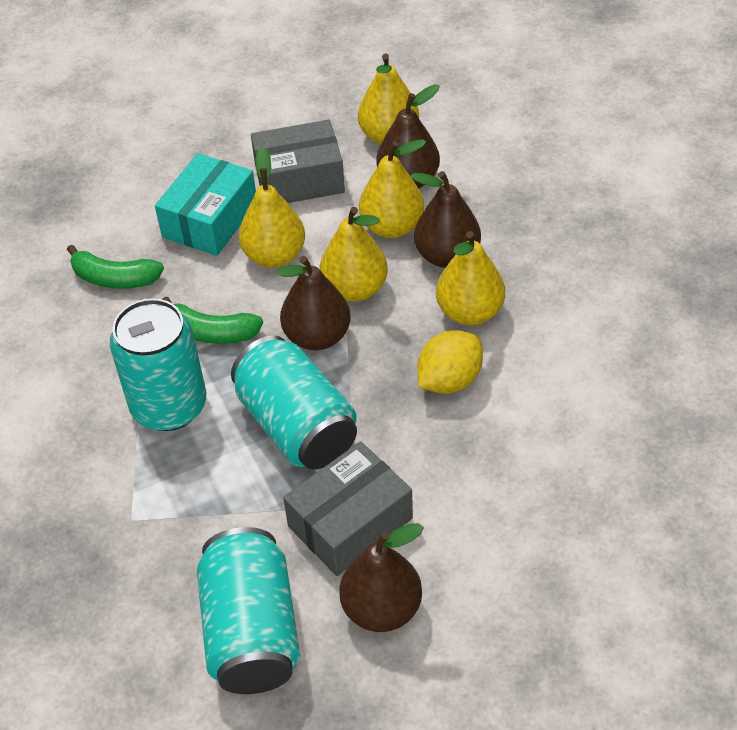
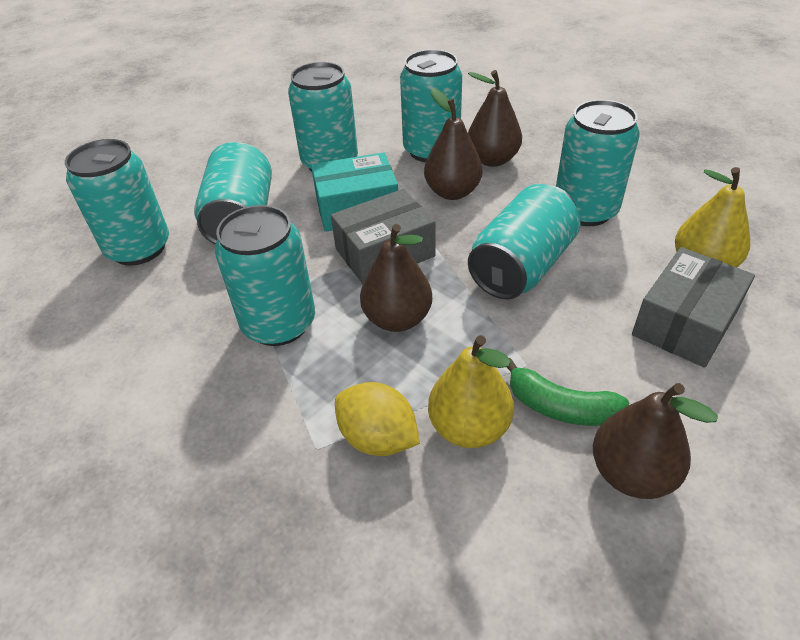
green banana: 2 -> 1
turquoise can: 3 -> 7
yellow pear: 5 -> 2

